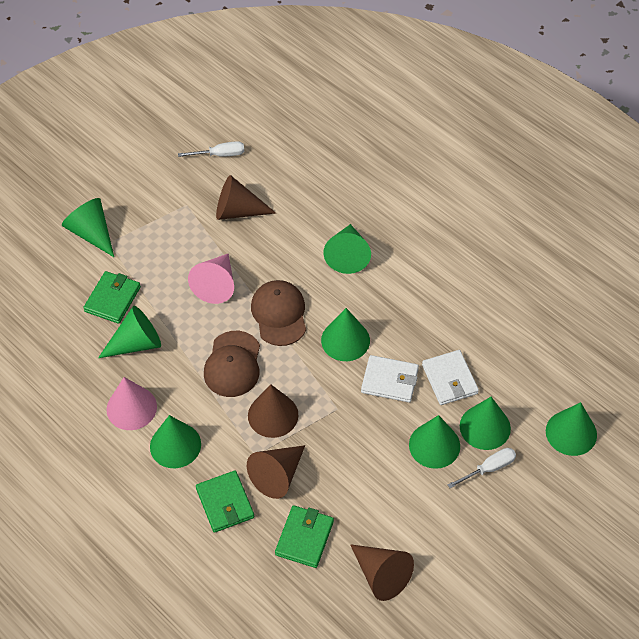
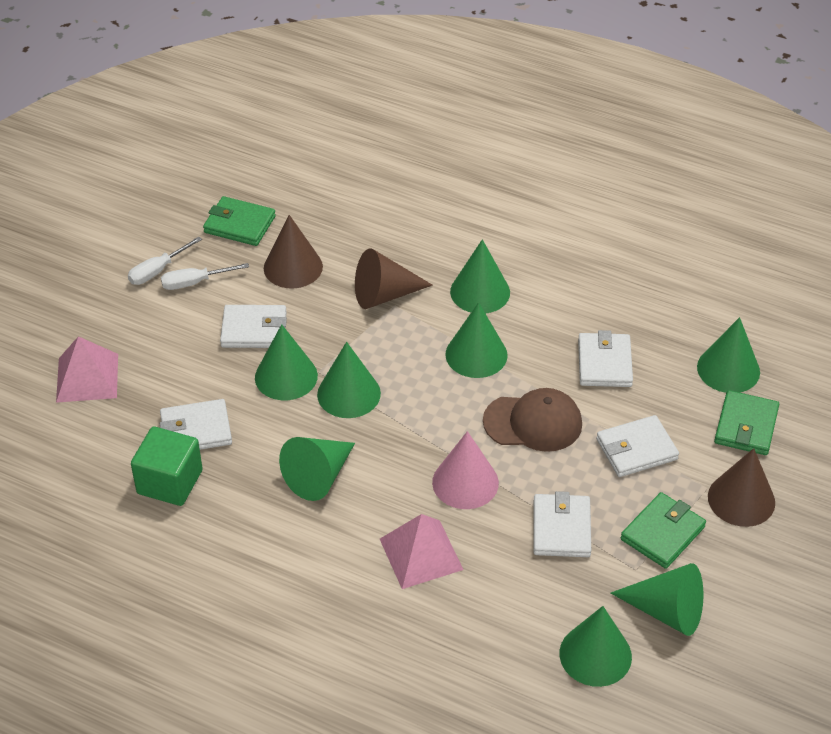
brown cap: 2 -> 1
brown cone: 4 -> 3
green cube: 0 -> 1
pink cone: 2 -> 1
pink pyramid: 0 -> 2
white wallet: 2 -> 5

